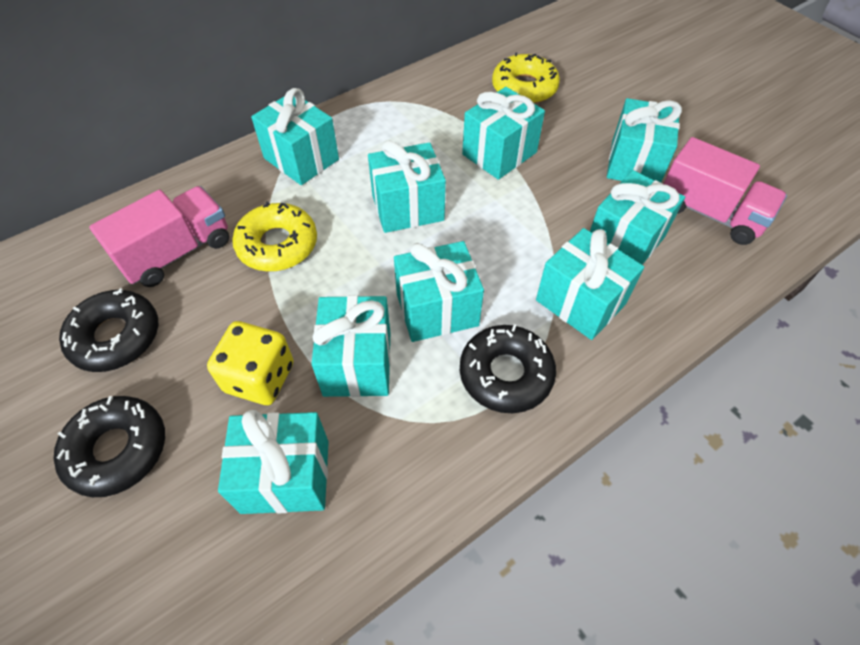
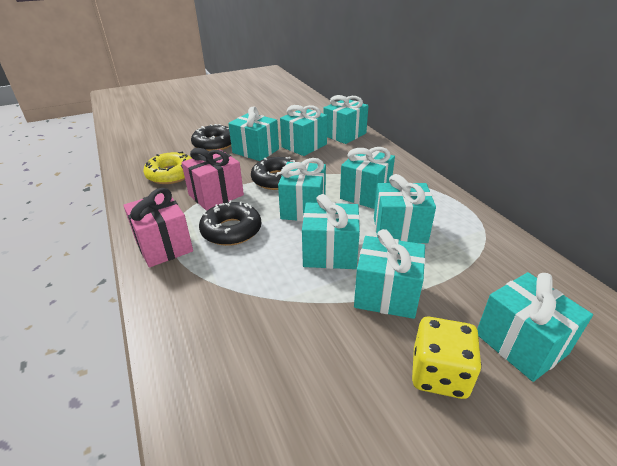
pink gift: 0 -> 2
pink truck: 2 -> 0
yellow donut: 2 -> 1

